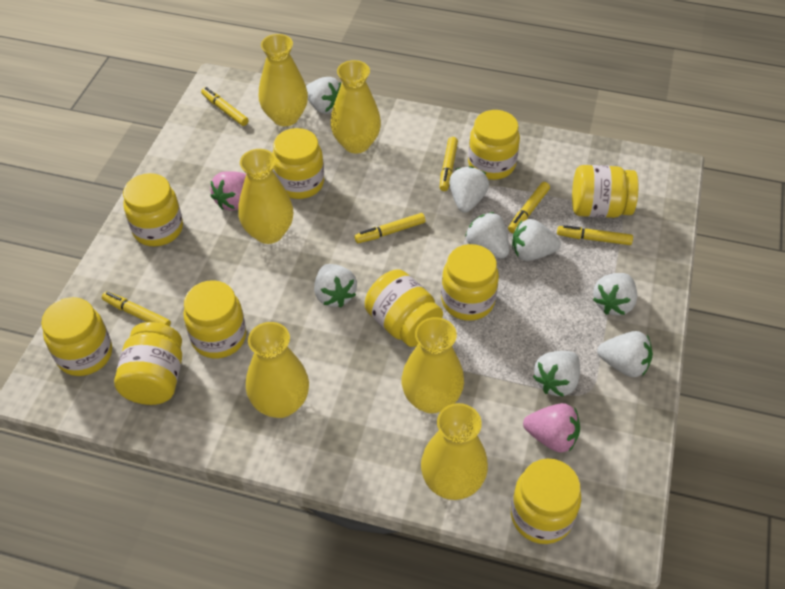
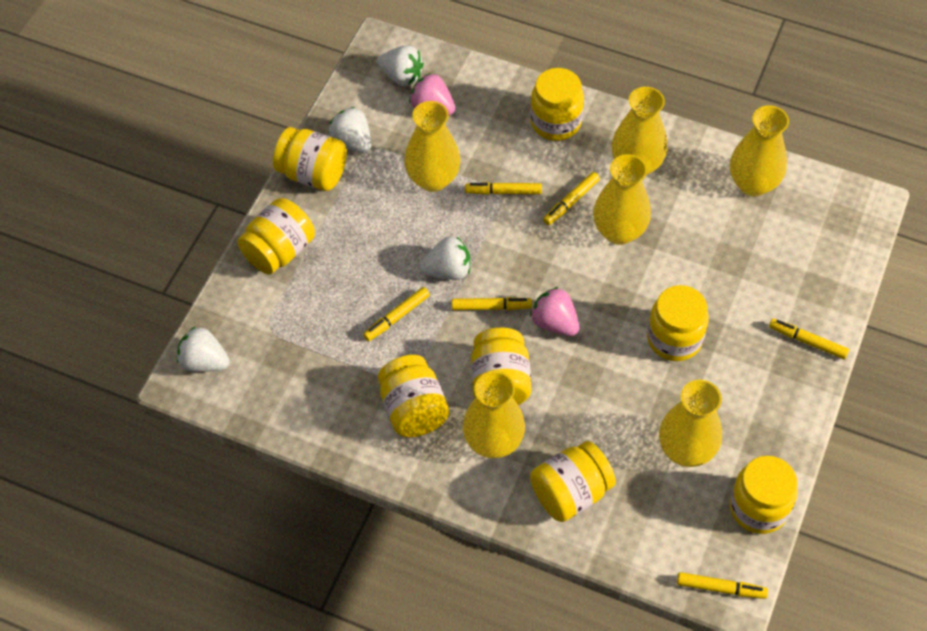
white strawberry: 8 -> 4
yellow jar: 10 -> 8

